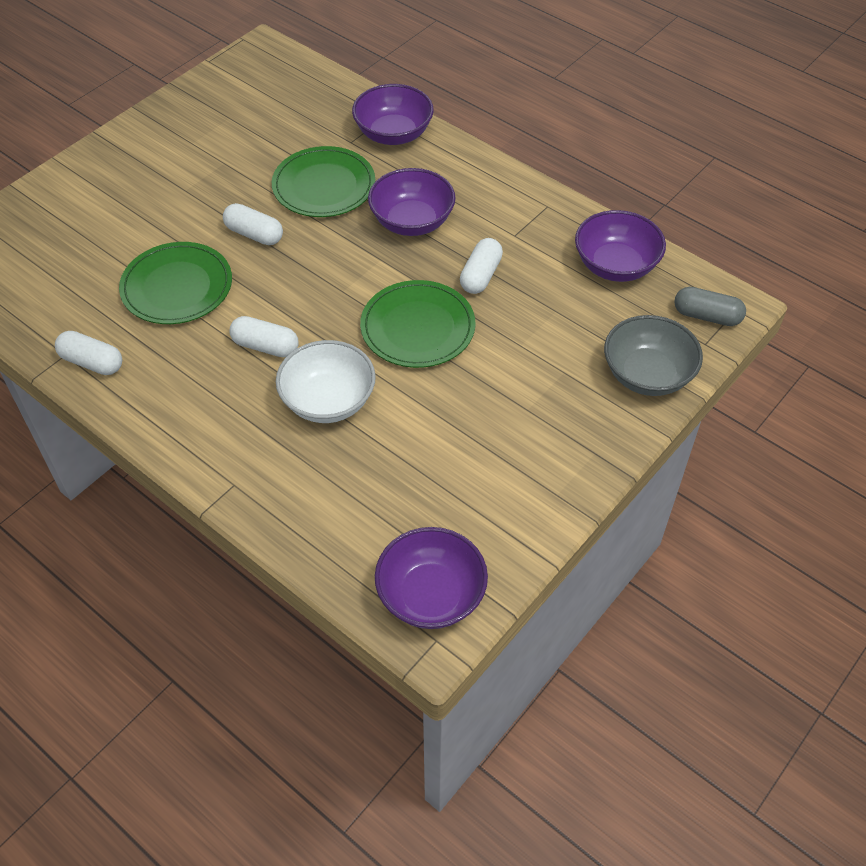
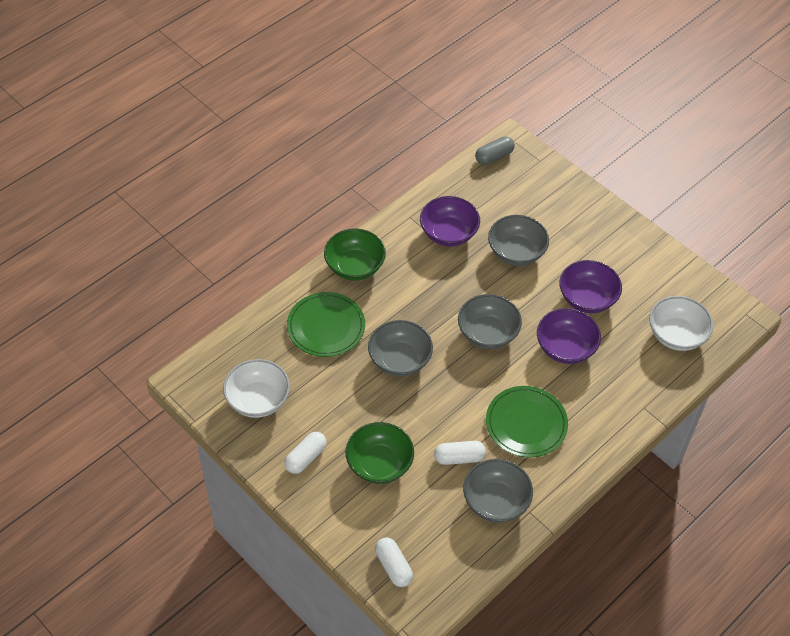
green bowl: 0 -> 2
green plate: 3 -> 2
grey bowl: 1 -> 4
purple bowl: 4 -> 3
white bowl: 1 -> 2
white capsule: 4 -> 3

